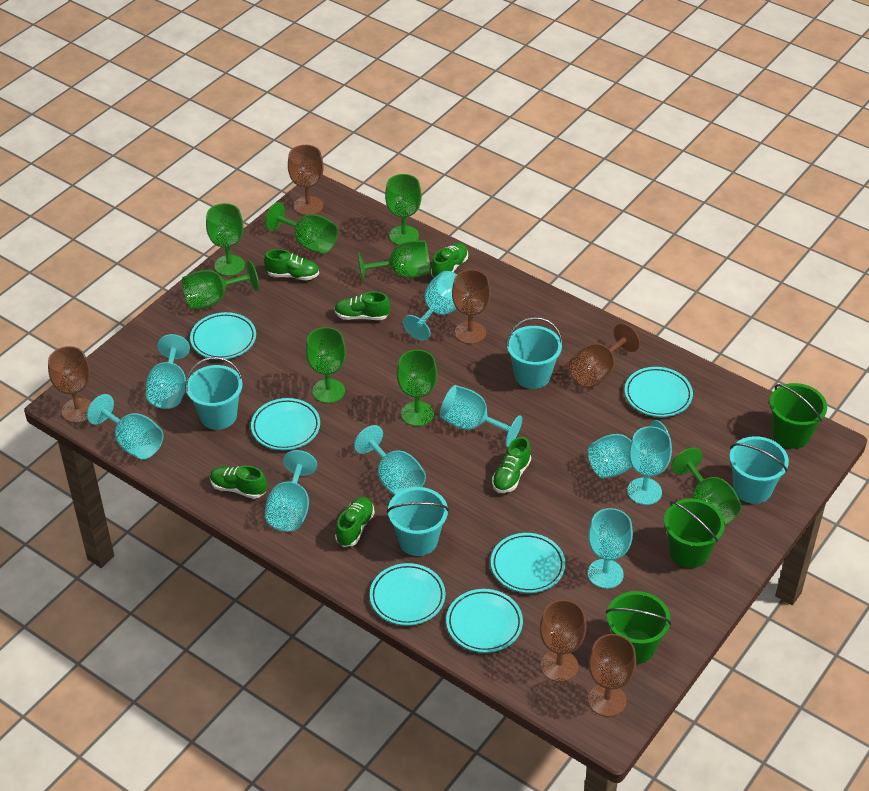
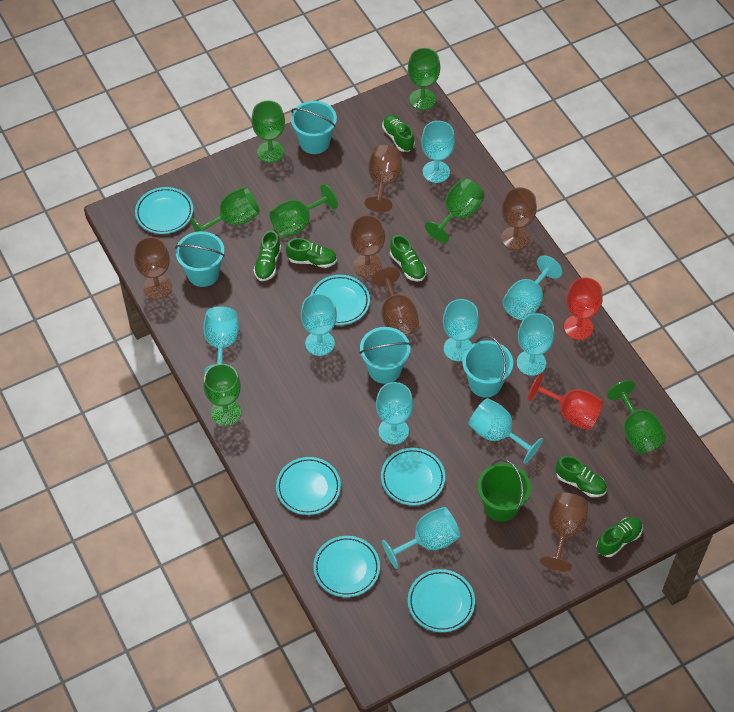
green bucket: 3 -> 1
green goblet: 8 -> 7
red goblet: 0 -> 2

